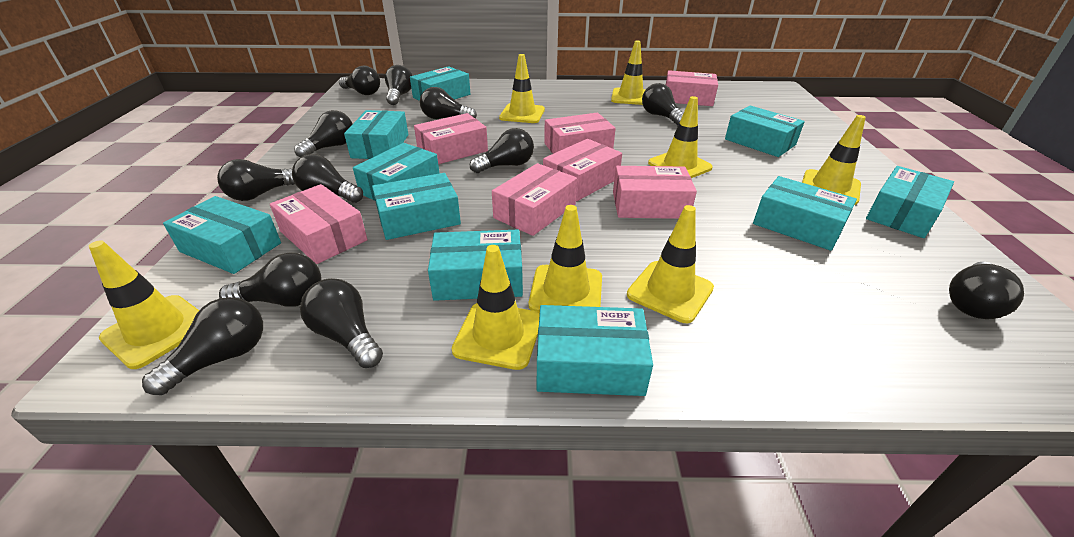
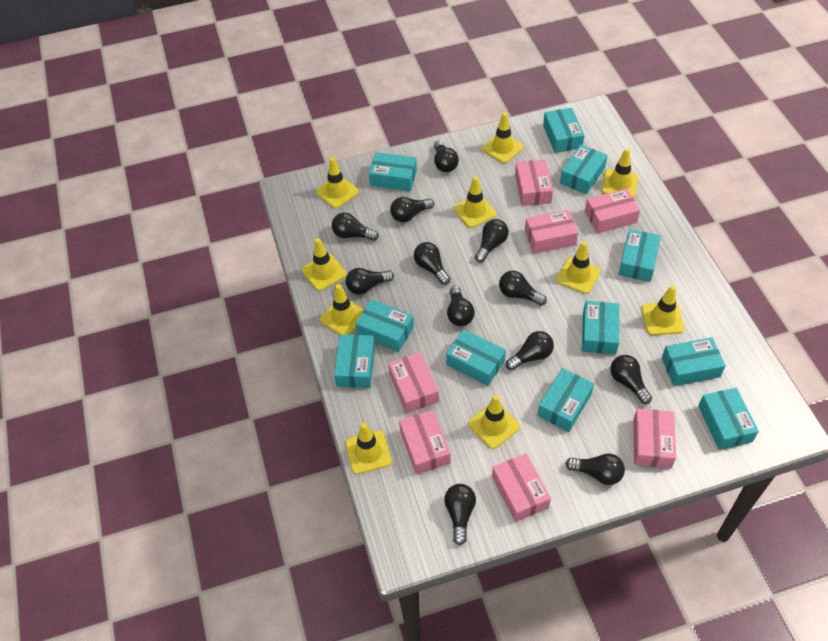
turquoise box: 10 -> 11
yellow traffic cone: 8 -> 10

